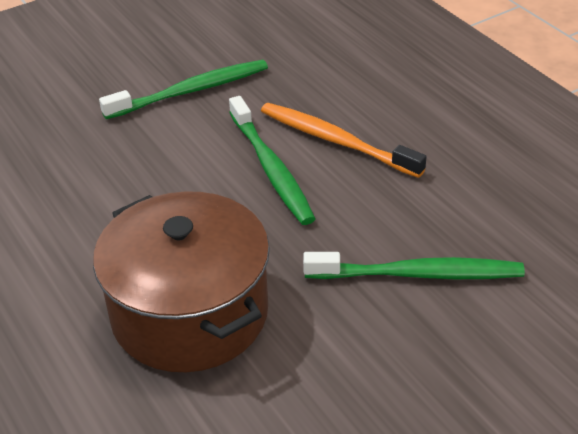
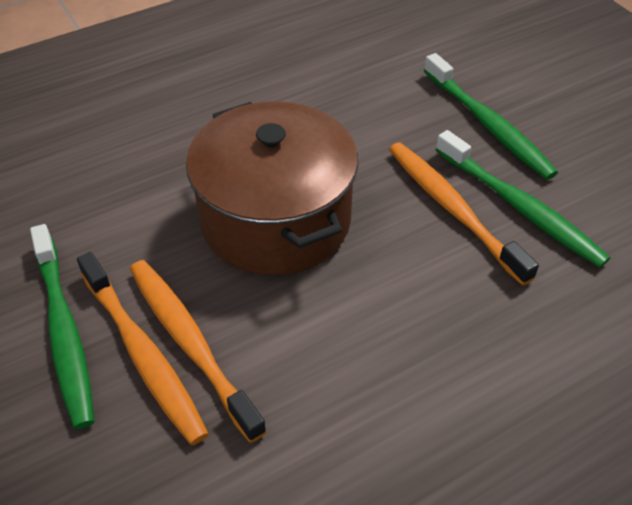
orange toothbrush: 1 -> 3

